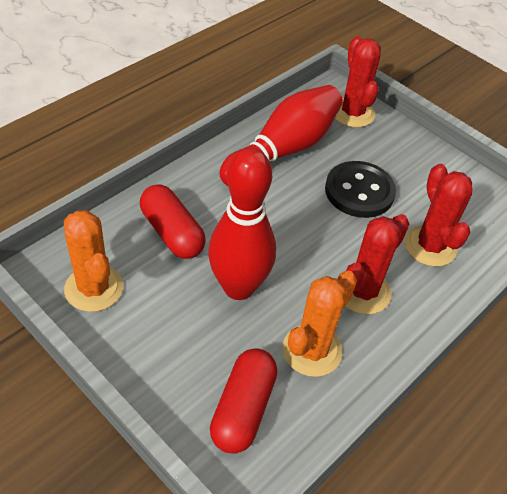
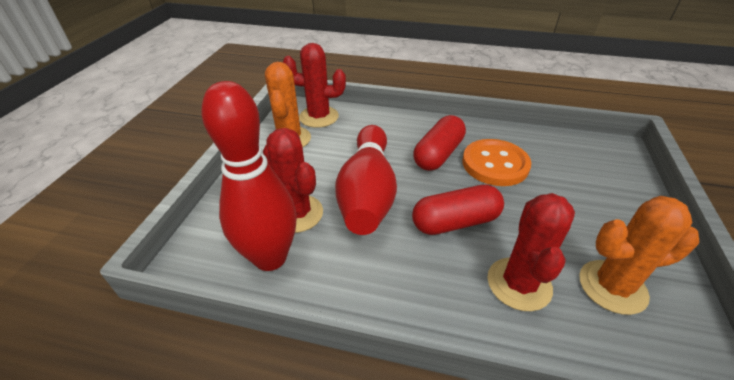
black button: 1 -> 0
orange button: 0 -> 1

